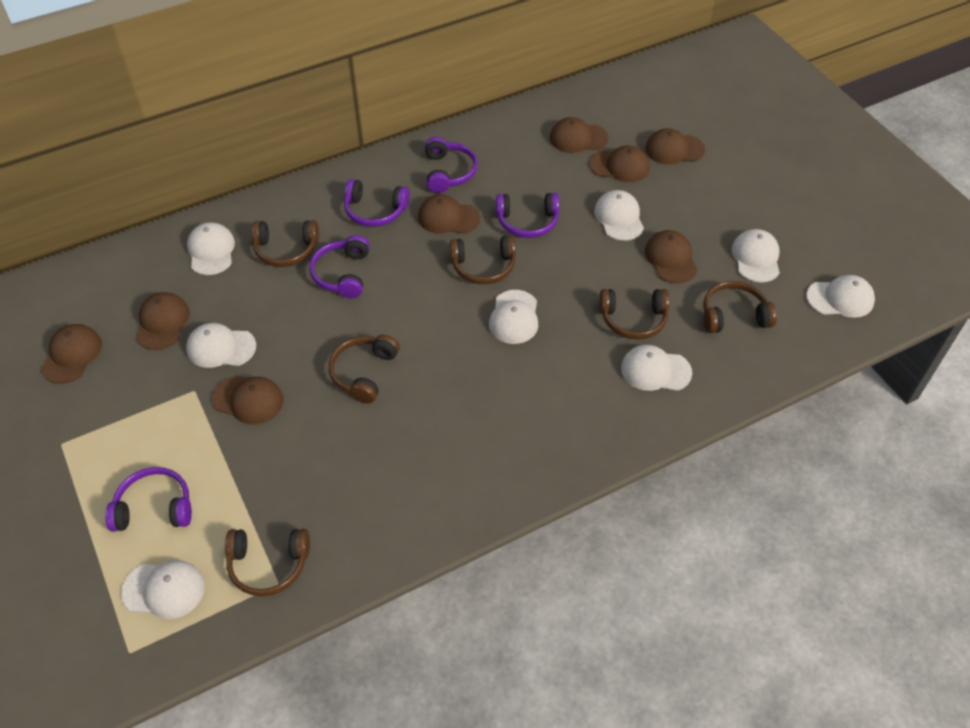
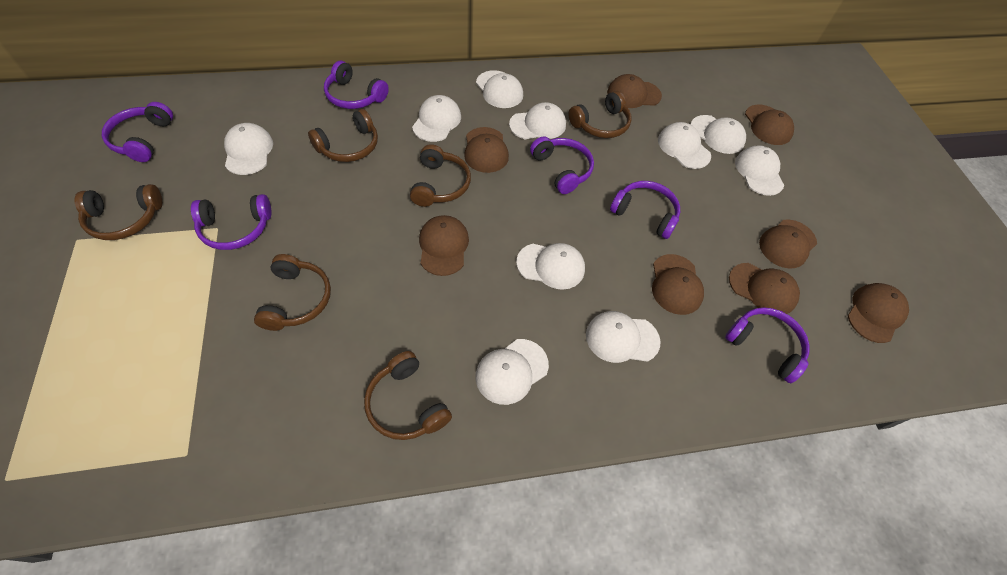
purple headphones: 5 -> 6
white cap: 8 -> 10

